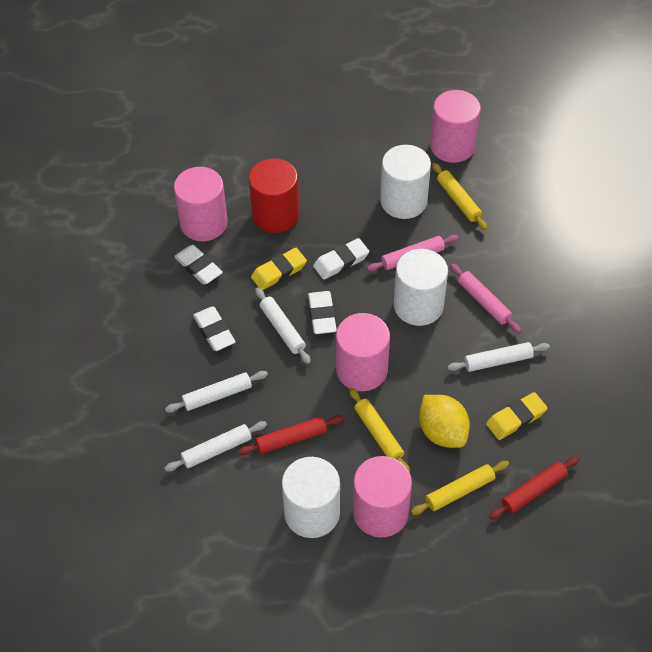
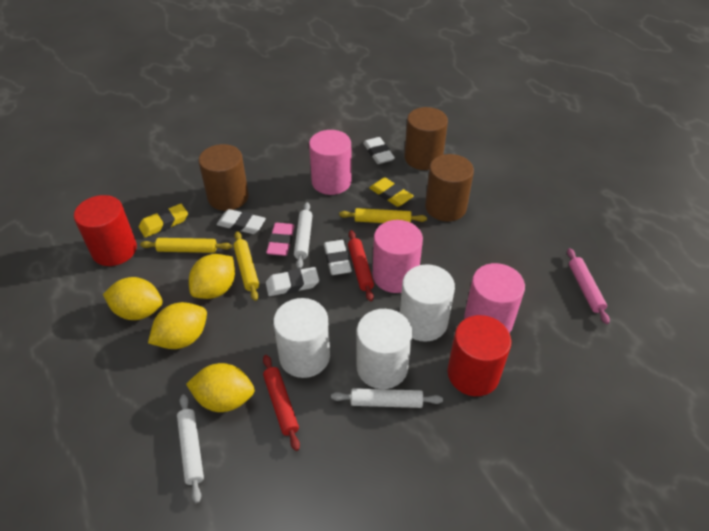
brown cylinder: 0 -> 3
pink cylinder: 4 -> 3
pink eraser: 0 -> 1
pink rolling pin: 2 -> 1
red cylinder: 1 -> 2
white rolling pin: 4 -> 3
yellow lemon: 1 -> 4

